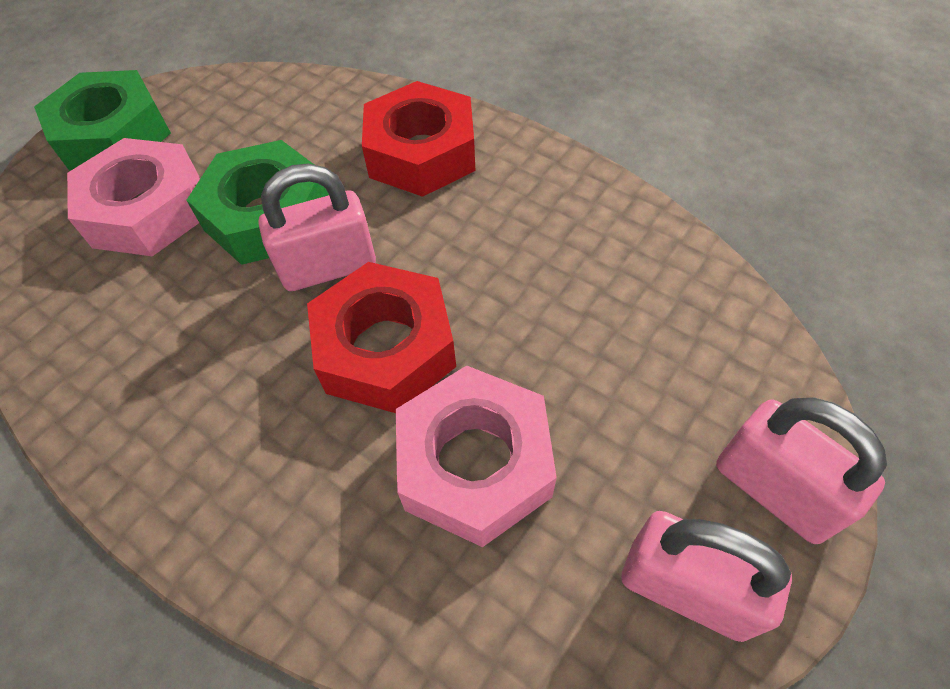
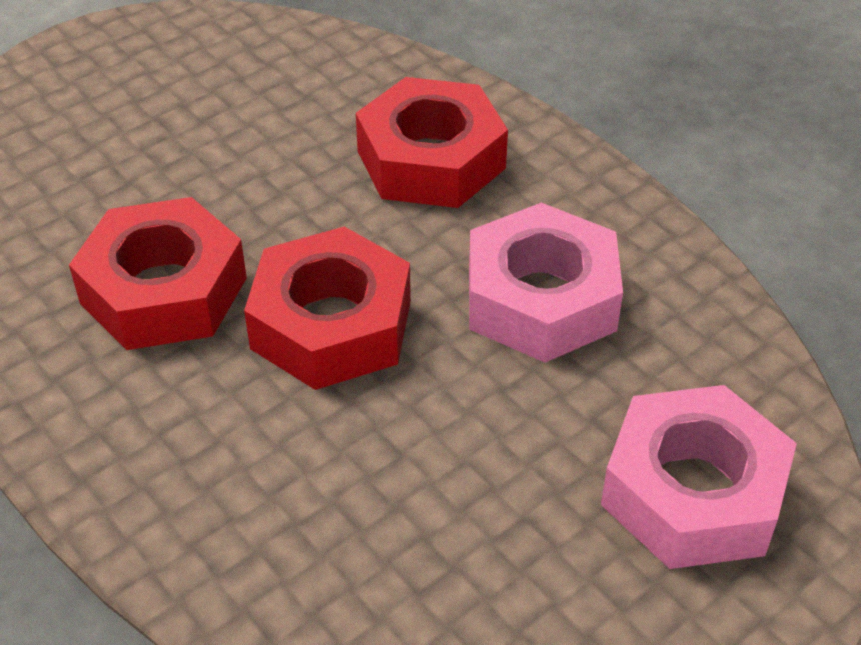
green nut: 2 -> 0
pink padlock: 3 -> 0
red nut: 2 -> 3

